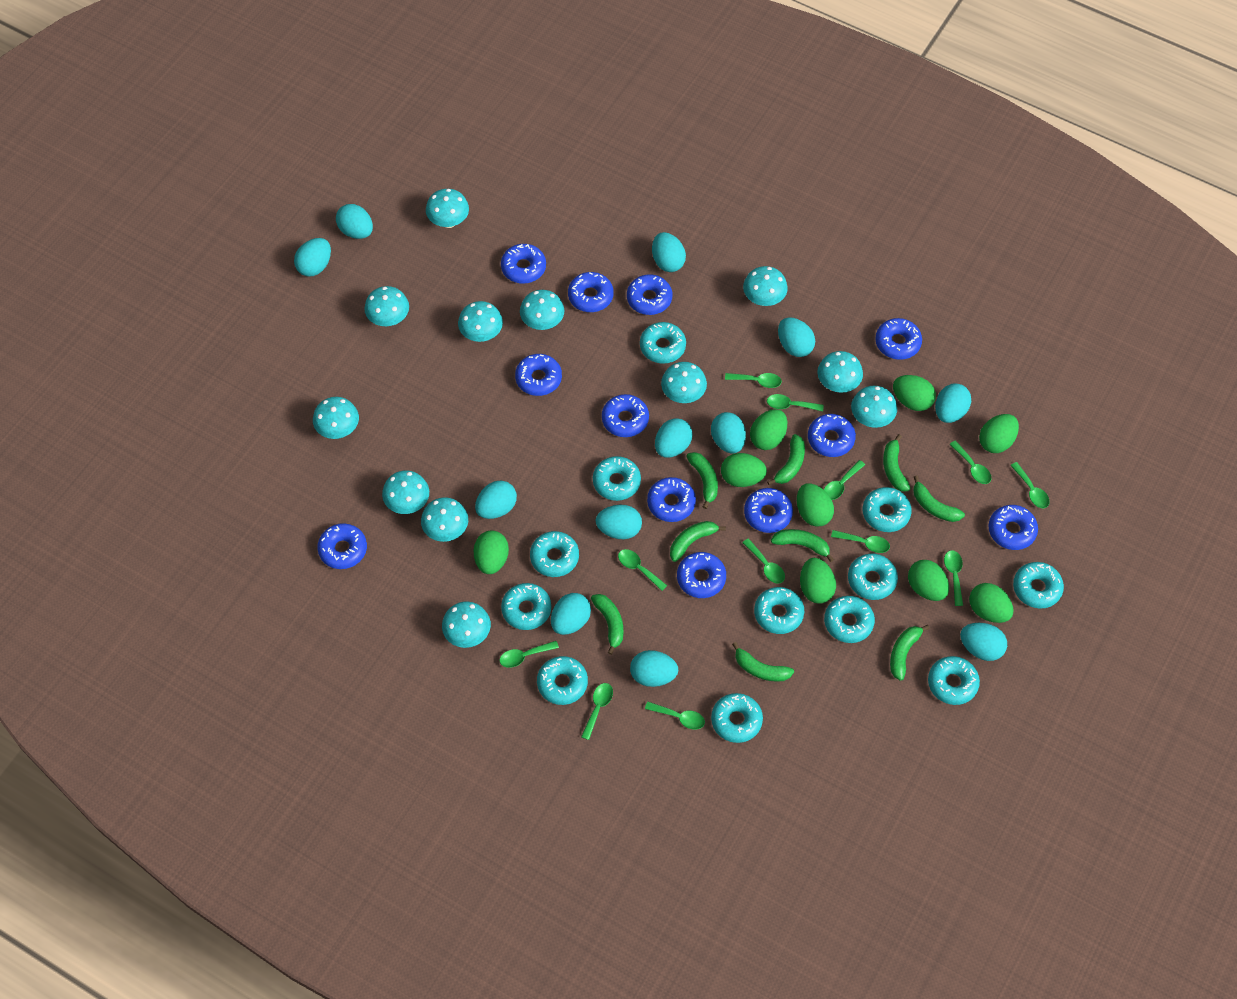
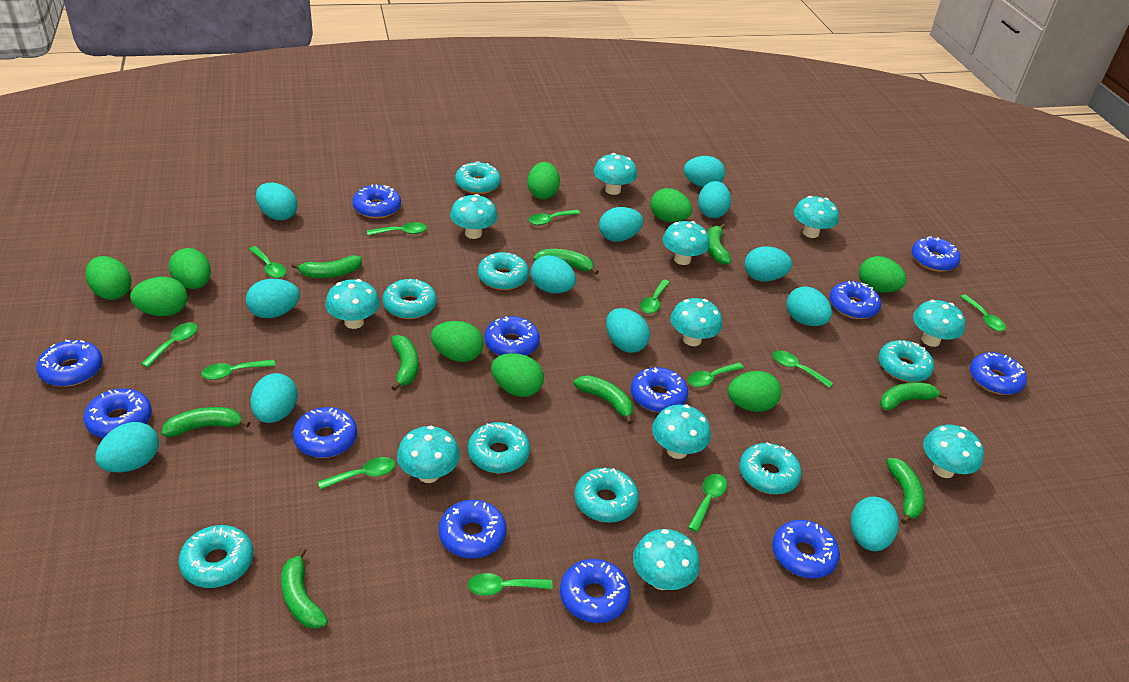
turquoise donut: 12 -> 8
turquoise mushroom: 12 -> 11

